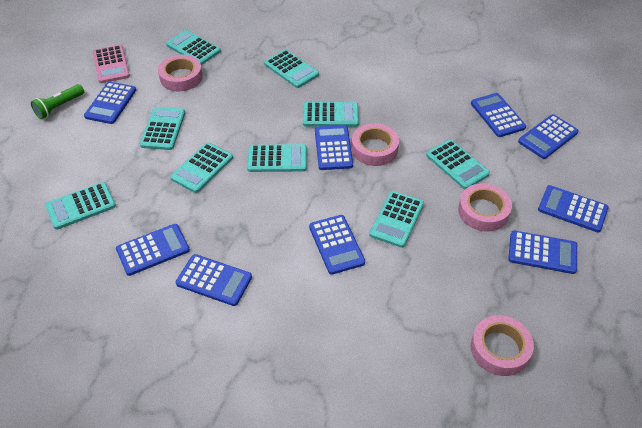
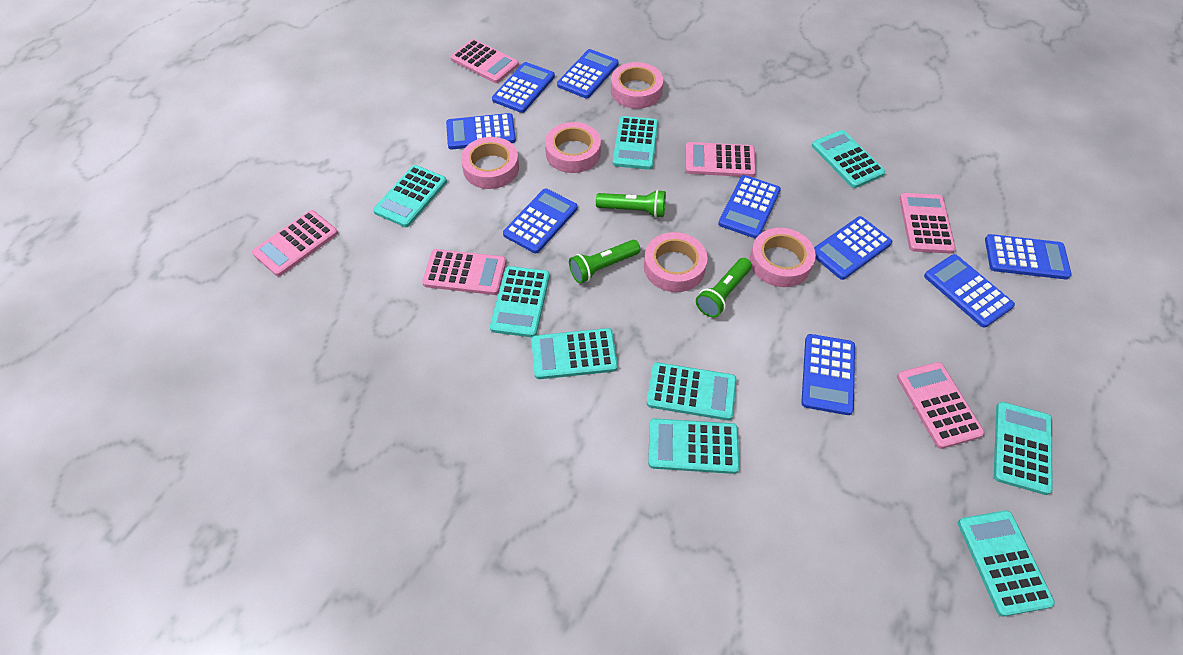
green flashlight: 1 -> 3
pink calculator: 1 -> 6
pink tape: 4 -> 5

